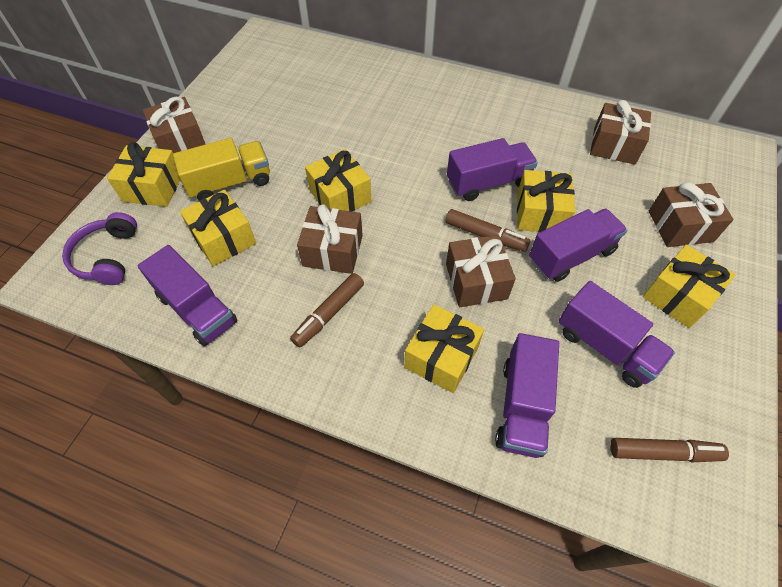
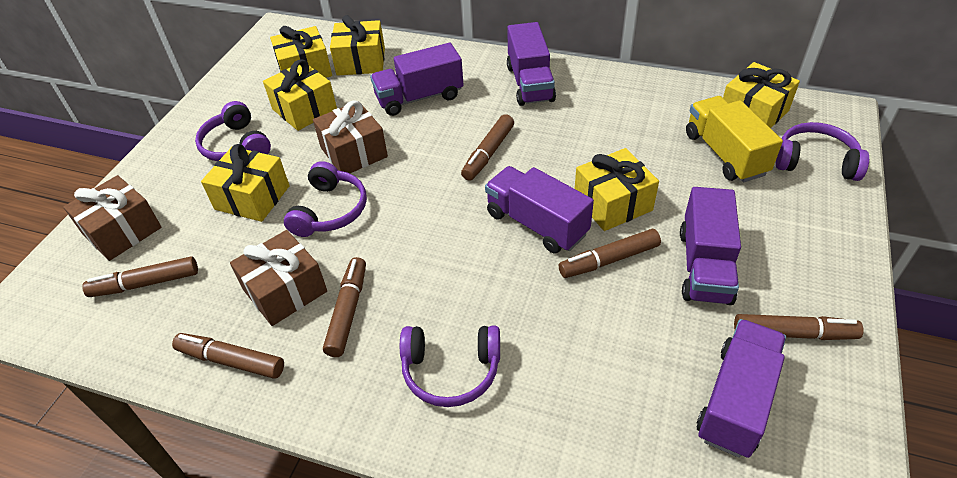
brown gift: 5 -> 3
brown marker: 3 -> 6
purple headphones: 1 -> 4

